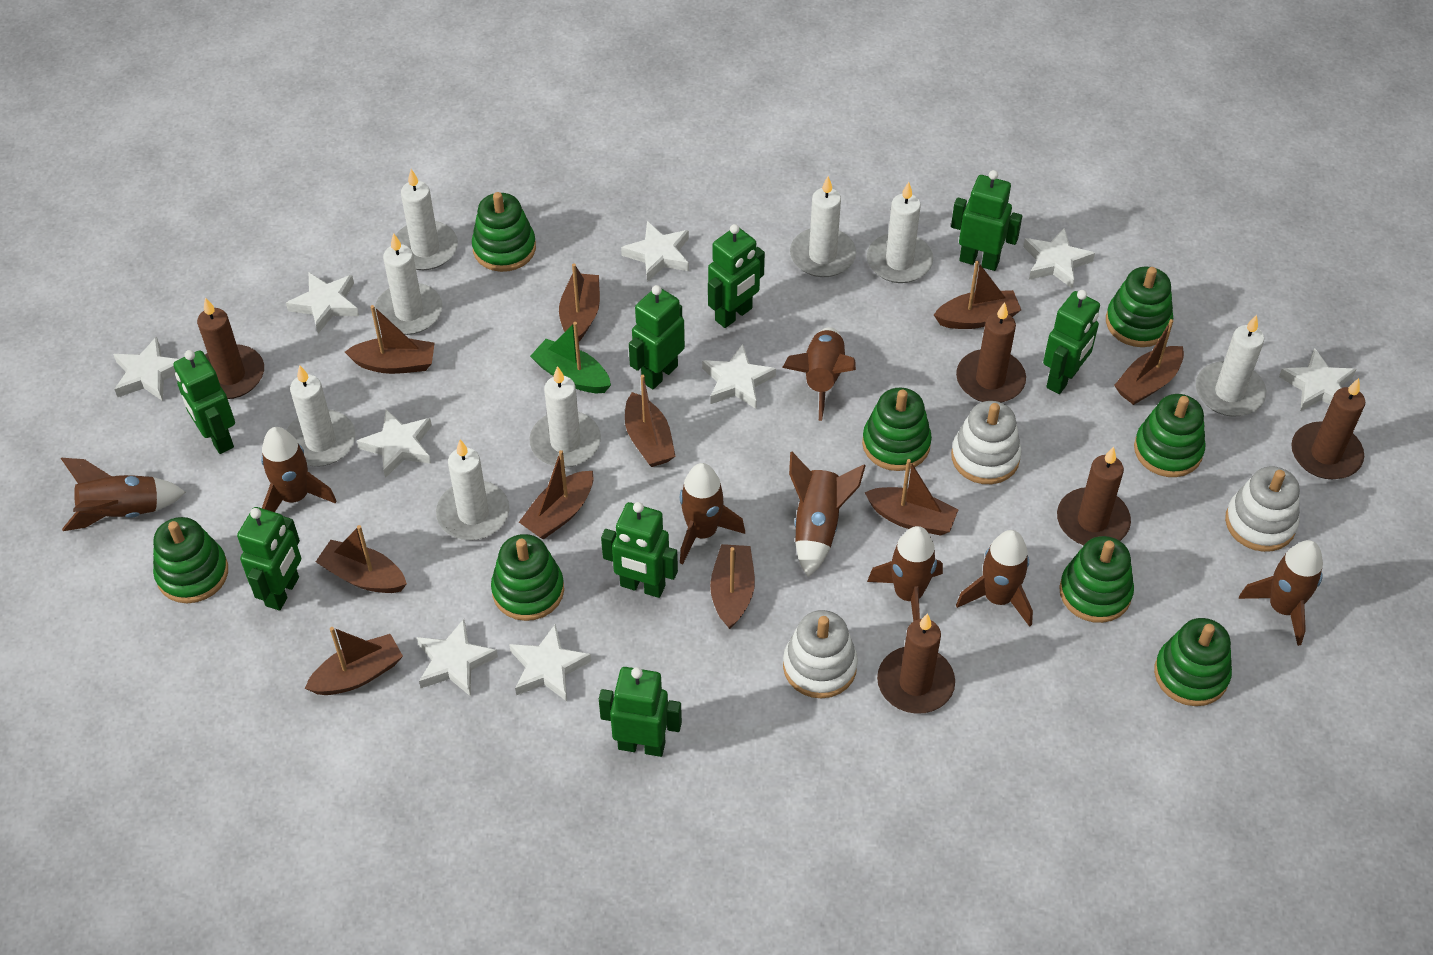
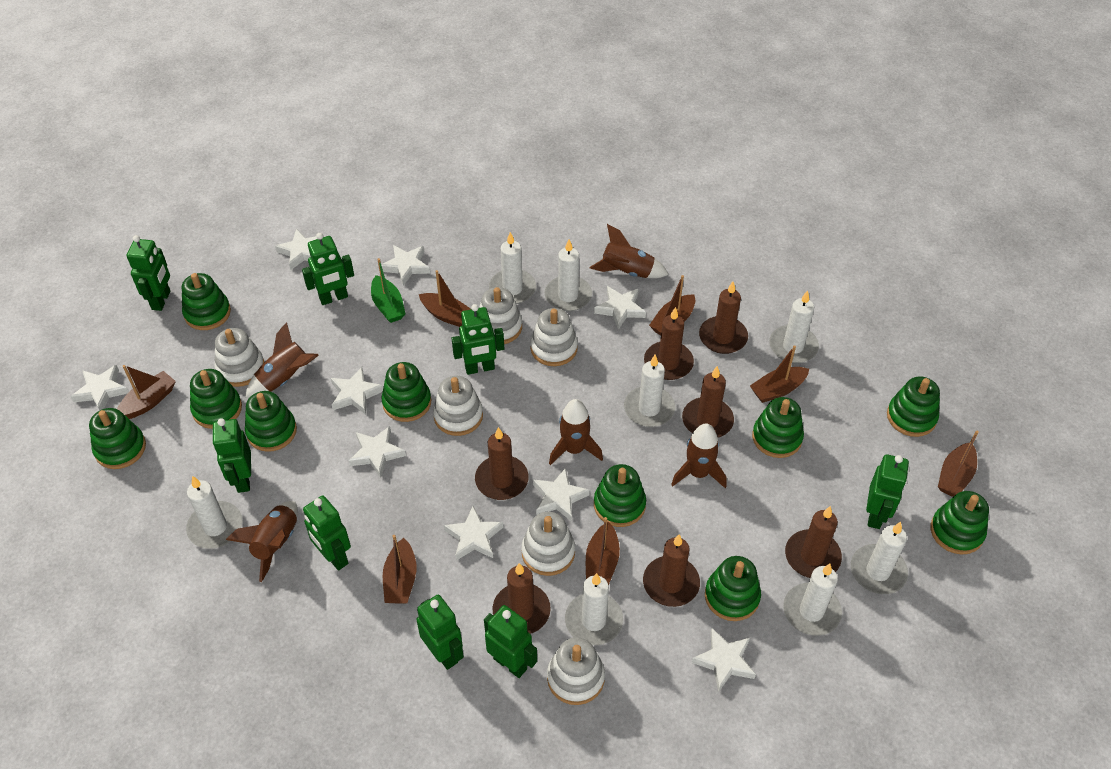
brown boat: 10 -> 7
brown candle: 5 -> 7
brown rocket: 8 -> 5
green stacking toy: 8 -> 10
white stacking toy: 3 -> 6

